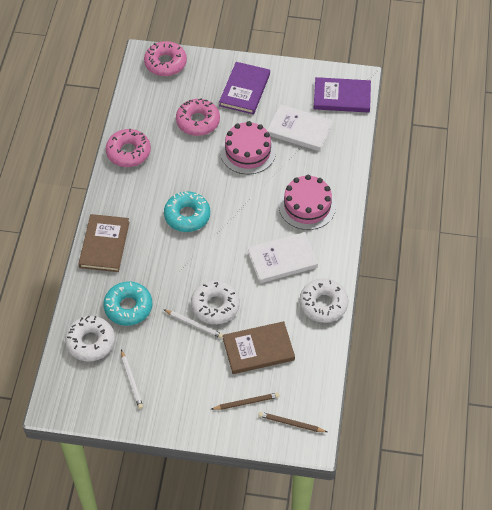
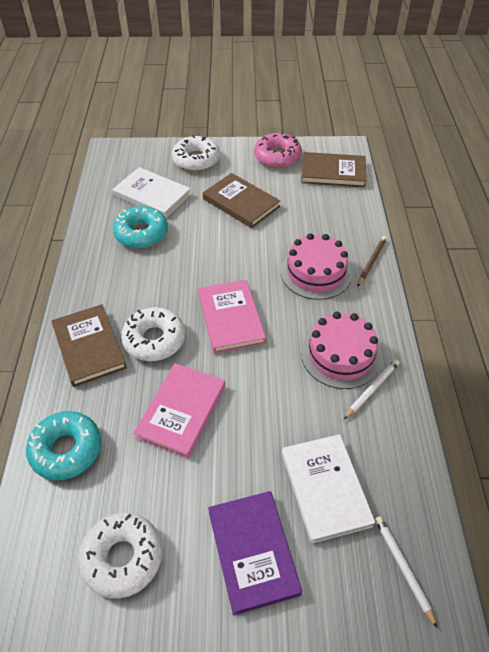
brown book: 2 -> 3
brown pencil: 2 -> 1
pink book: 0 -> 2
pink donut: 3 -> 1
purple book: 2 -> 1

